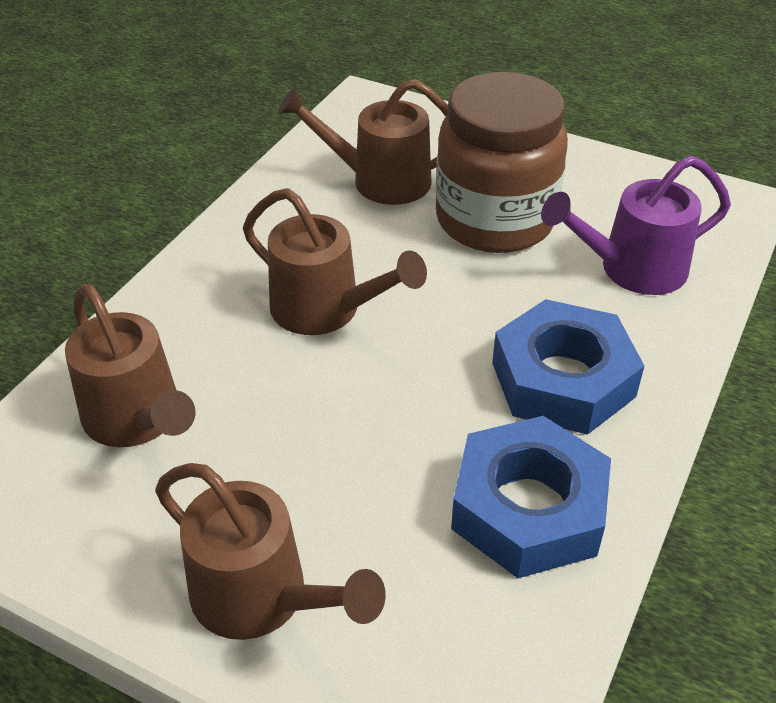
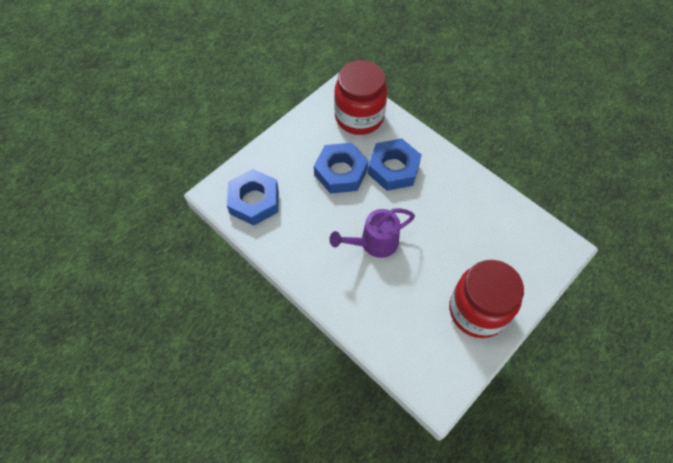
blue nut: 2 -> 3
brown jar: 1 -> 0
brown watering can: 4 -> 0
red jar: 0 -> 2

